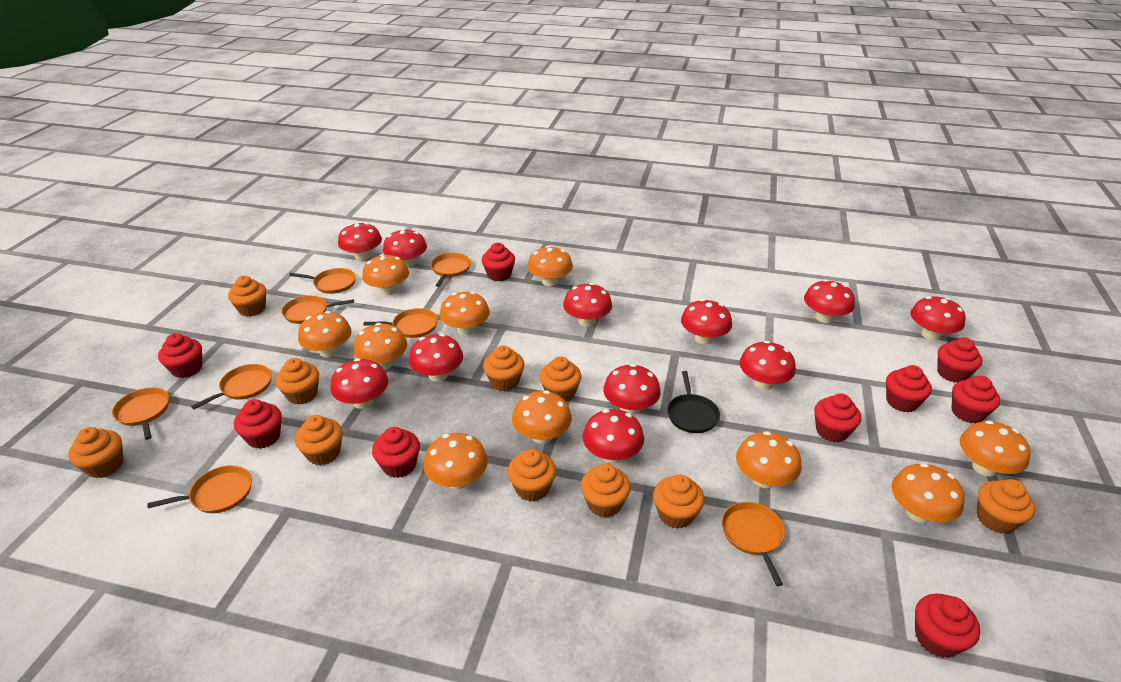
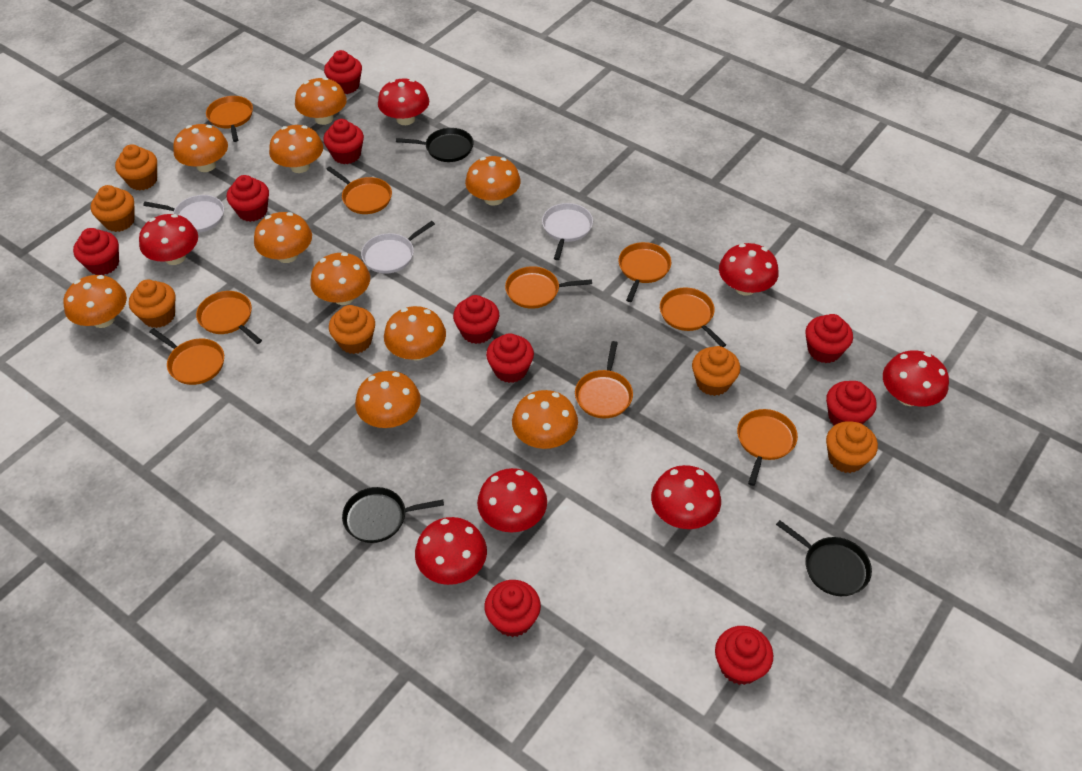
black pan: 1 -> 3
orange cupcake: 10 -> 6
orange pan: 8 -> 9
red cupcake: 9 -> 10
red mushroom: 11 -> 7
white pan: 0 -> 3

